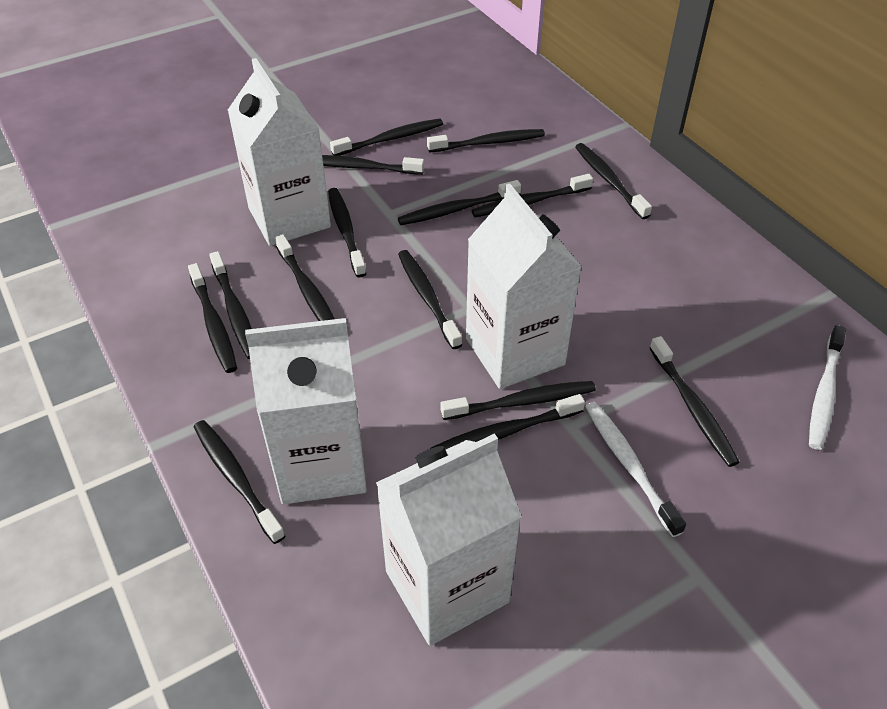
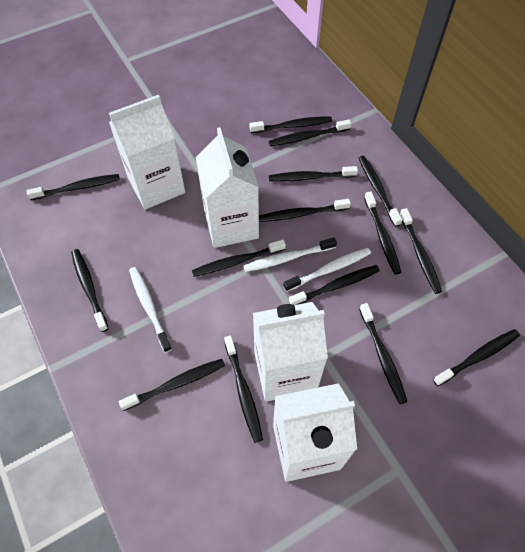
white toothbrush: 2 -> 3

